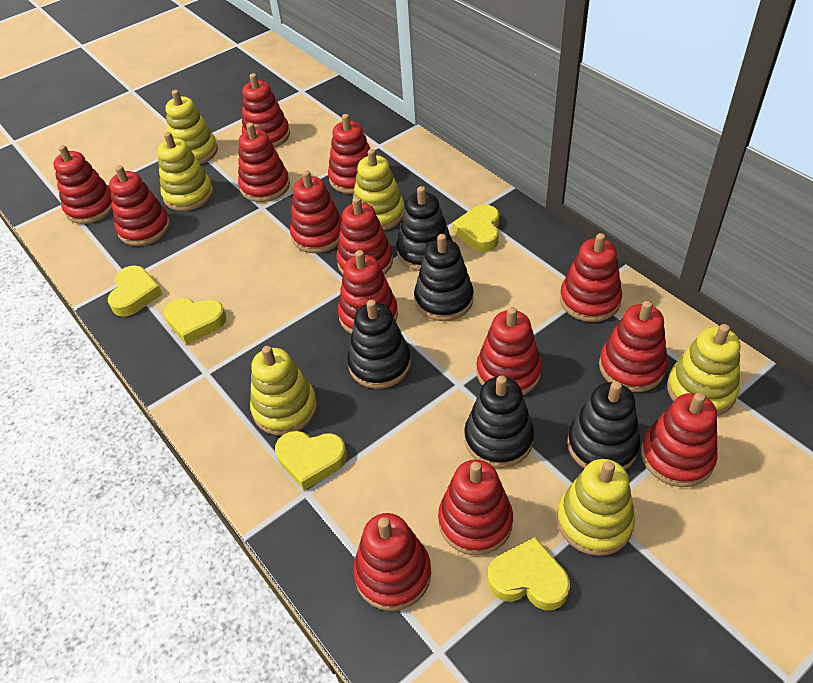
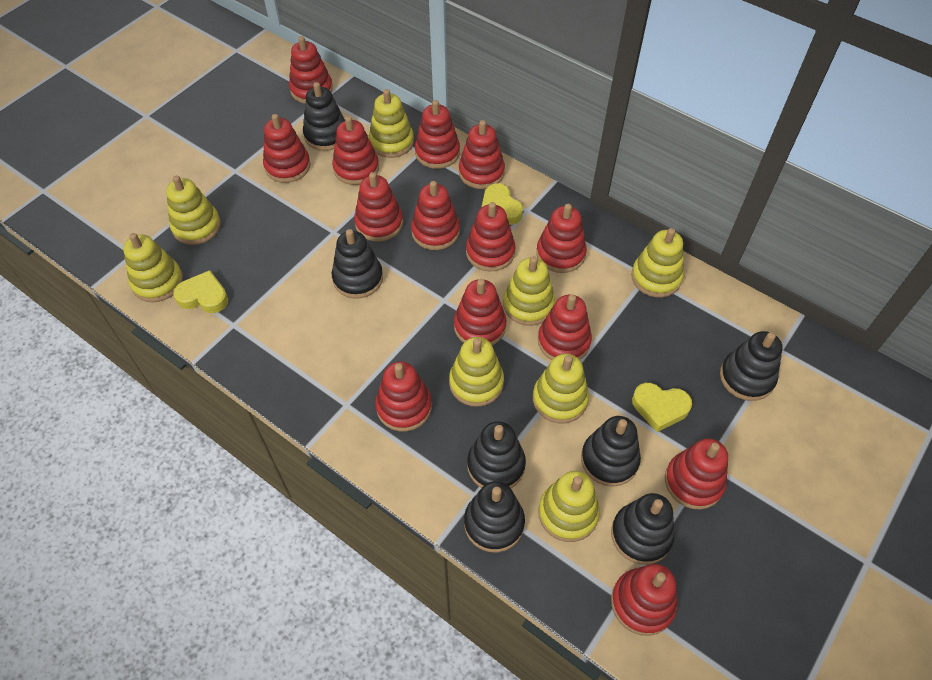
black stacking toy: 5 -> 7
yellow heart: 5 -> 3
yellow stacking toy: 6 -> 8

